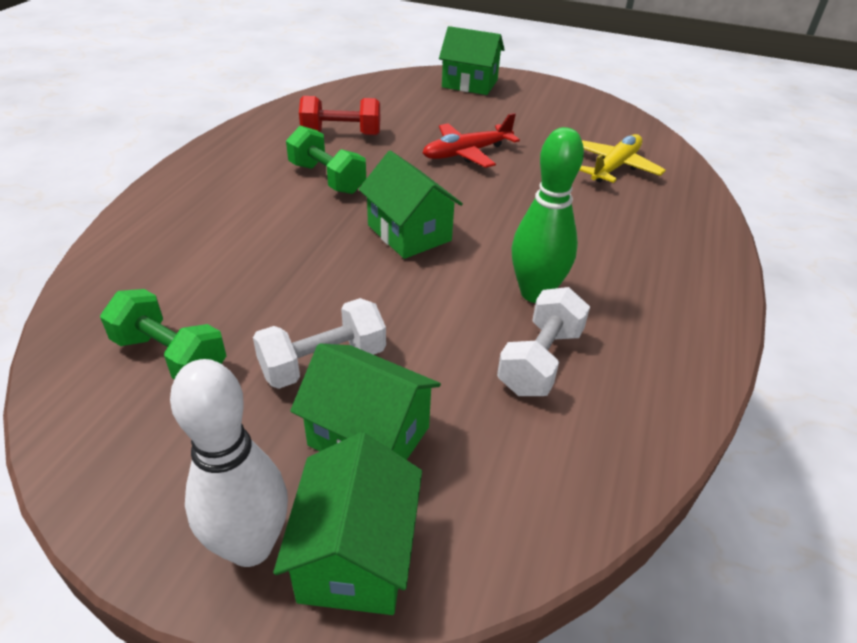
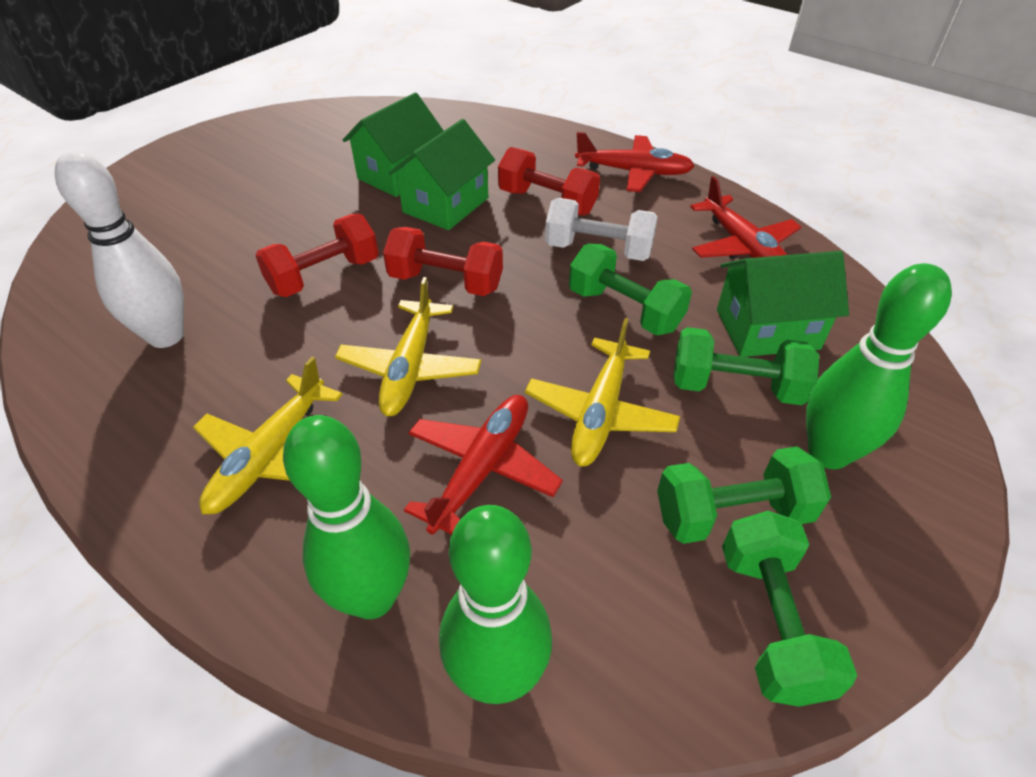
green bowling pin: 1 -> 3
green dumbbell: 2 -> 4
green house: 4 -> 3
red dumbbell: 1 -> 3
red plane: 1 -> 3
white dumbbell: 2 -> 1
yellow plane: 1 -> 3

